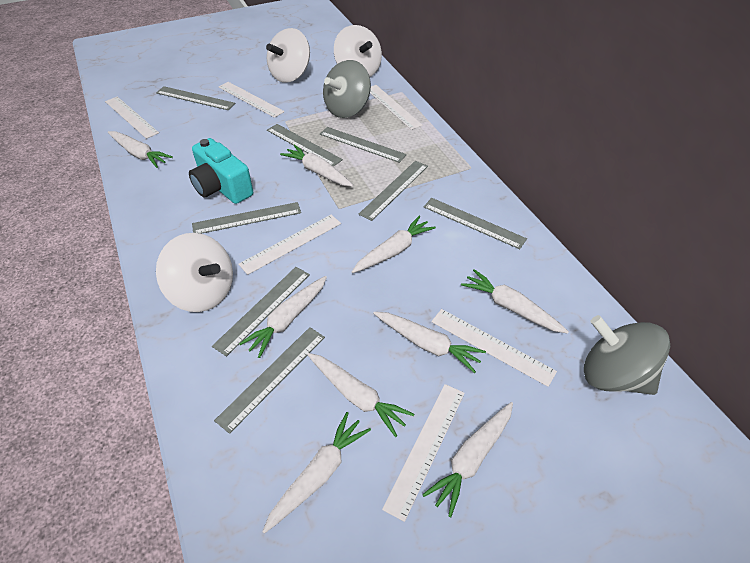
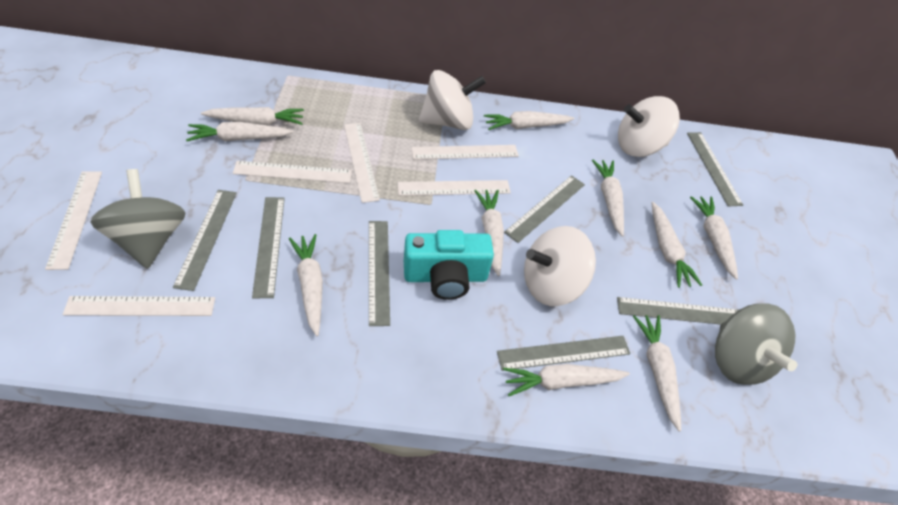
grey ruler: 8 -> 7
white carrot: 9 -> 10

